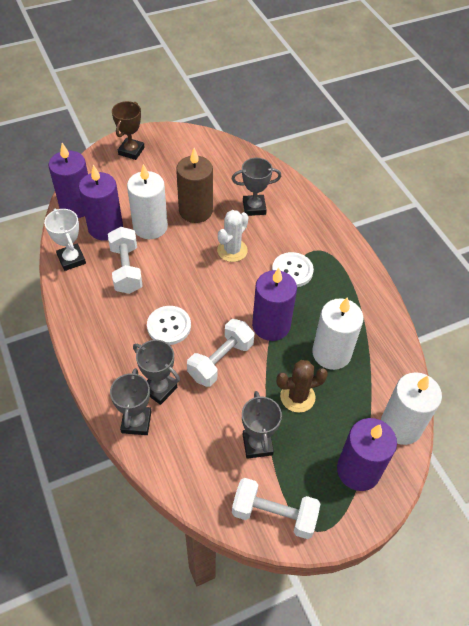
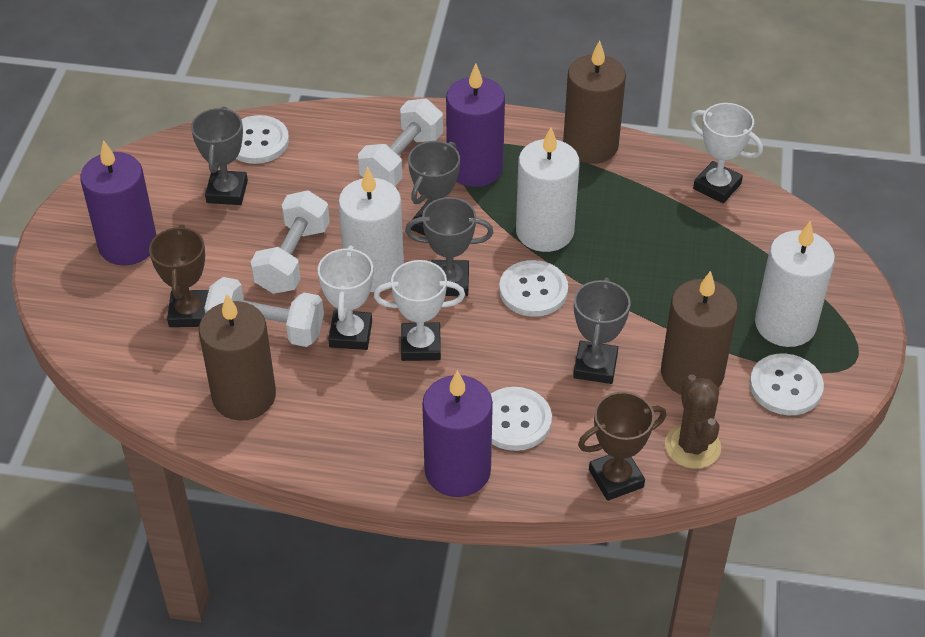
brown candle: 1 -> 3
brown trophy: 1 -> 2
purple candle: 4 -> 3
white button: 2 -> 4
white cactus: 1 -> 0
white trophy: 1 -> 3

